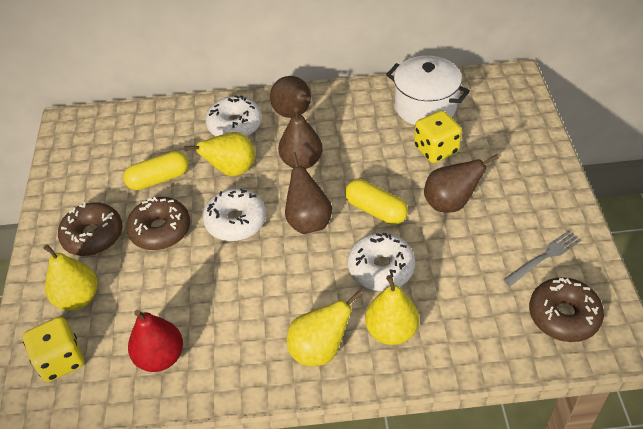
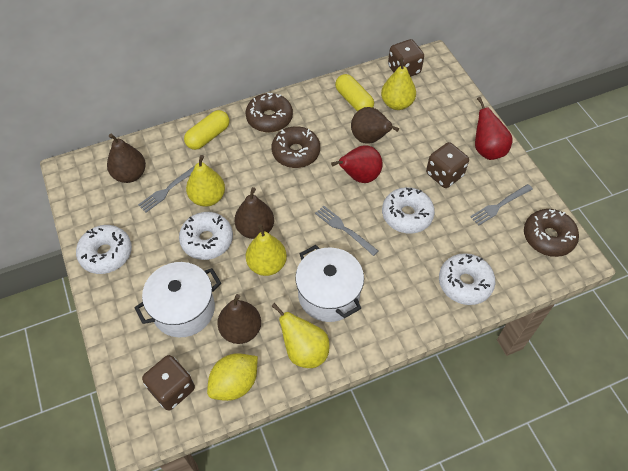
brown dice: 0 -> 3
grey fork: 1 -> 3
red pear: 1 -> 2
white donut: 3 -> 4
white pot: 1 -> 2
yellow dice: 2 -> 0
yellow lemon: 0 -> 1

